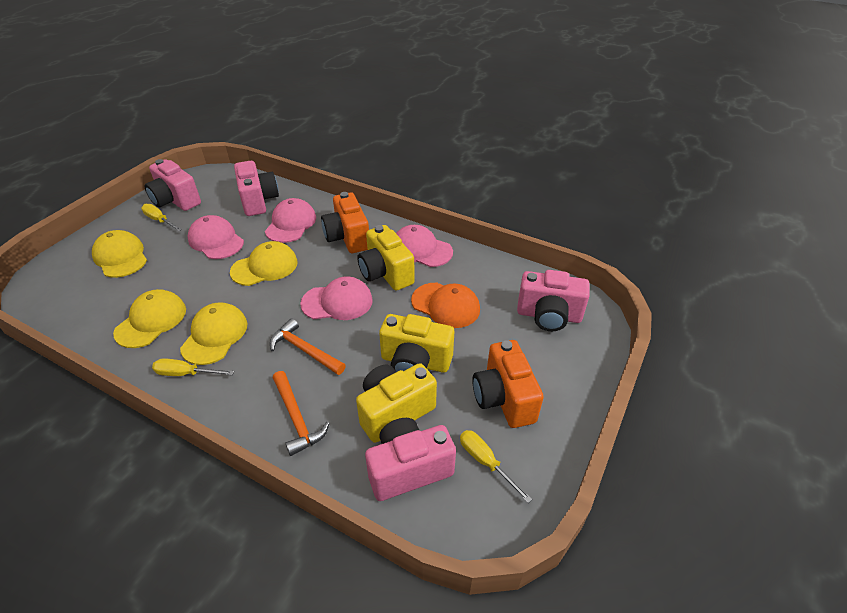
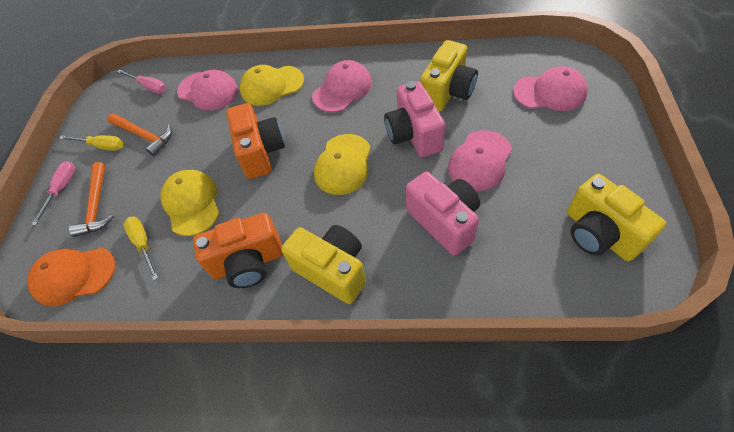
pink camera: 4 -> 2
pink screwdriver: 0 -> 2
yellow cap: 4 -> 3
yellow screwdriver: 3 -> 2

